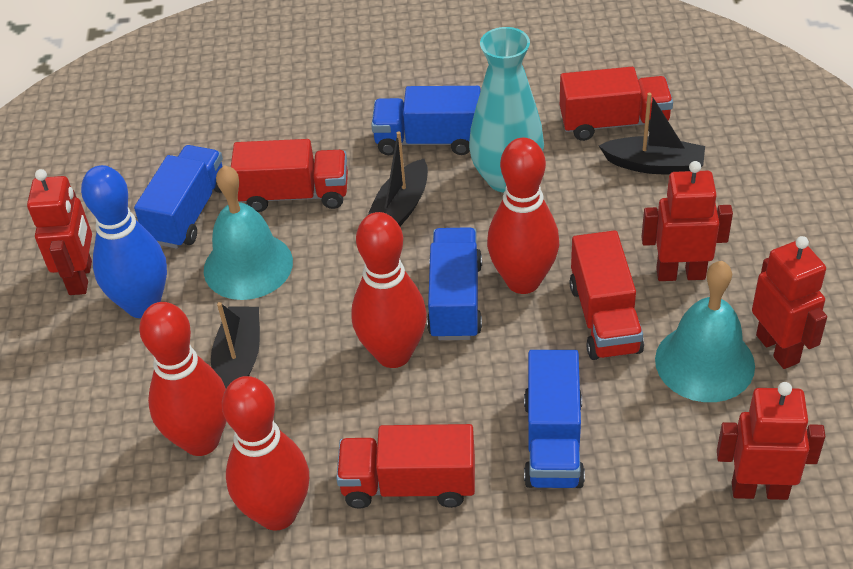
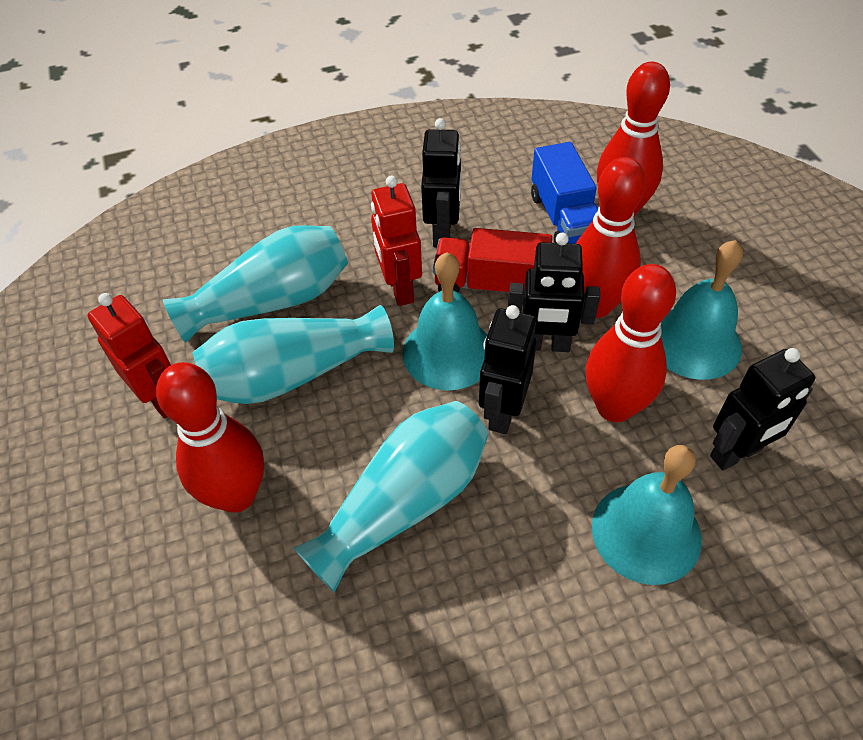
black boat: 3 -> 0
black robot: 0 -> 4
blue bowling pin: 1 -> 0
blue truck: 4 -> 1
red robot: 4 -> 2
red truck: 4 -> 1
turquoise bell: 2 -> 3
turquoise vase: 1 -> 3

